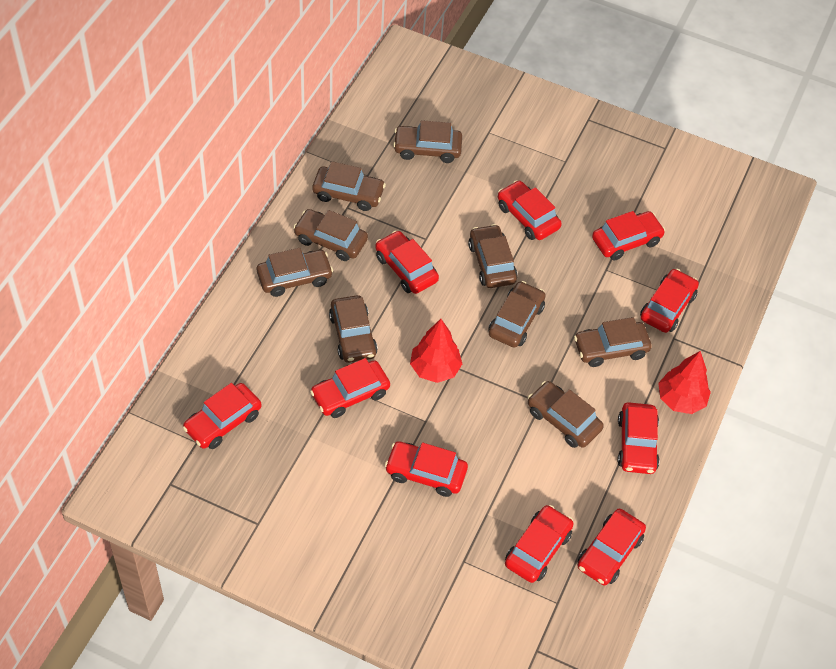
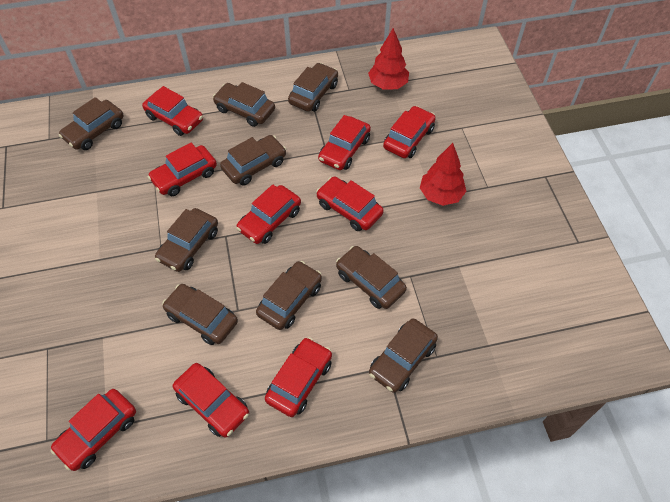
red car: 10 -> 9

